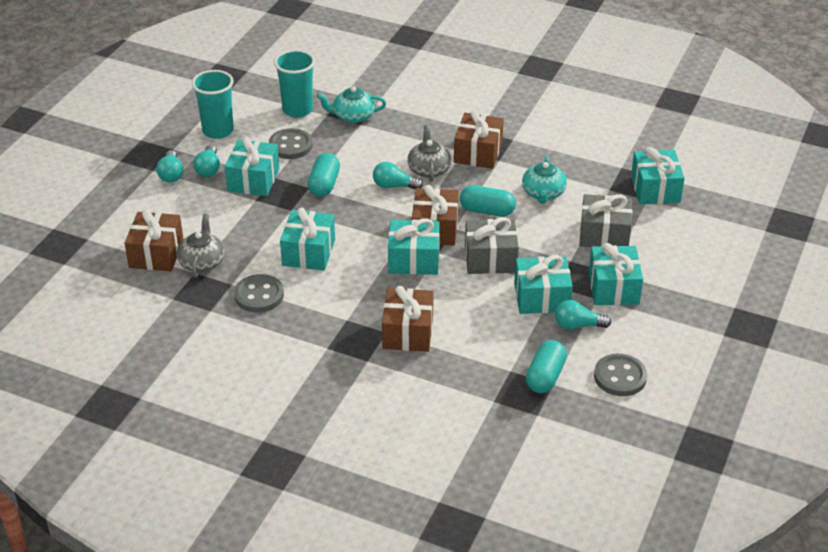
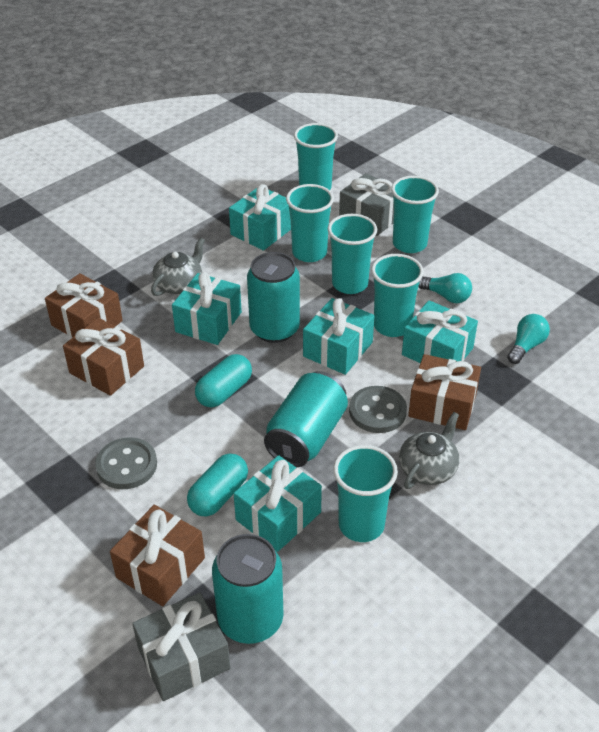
grey button: 3 -> 2
turquoise can: 0 -> 3
turquoise capsule: 3 -> 2
turquoise cup: 2 -> 6
turquoise gift: 6 -> 5
turquoise light bulb: 4 -> 2
turquoise teapot: 2 -> 0

